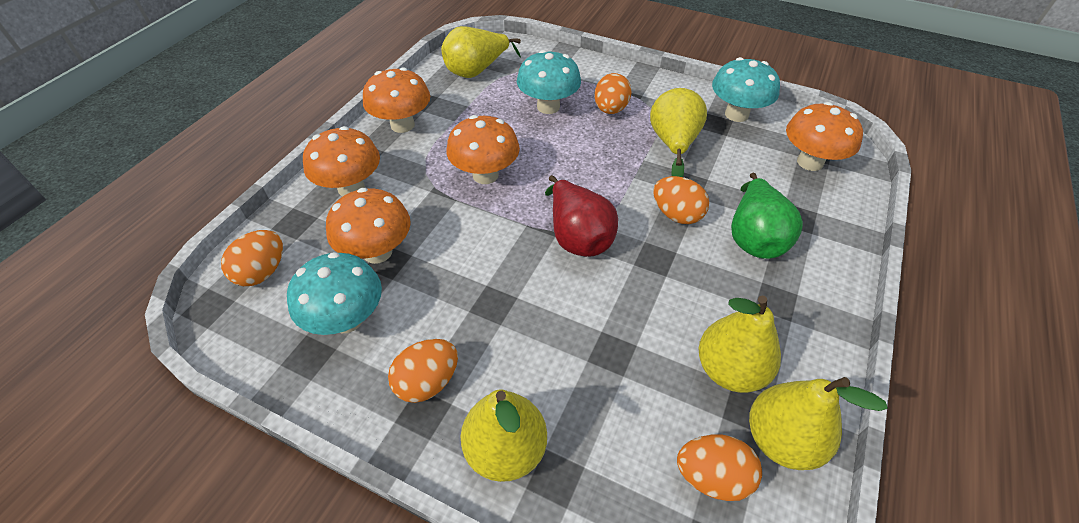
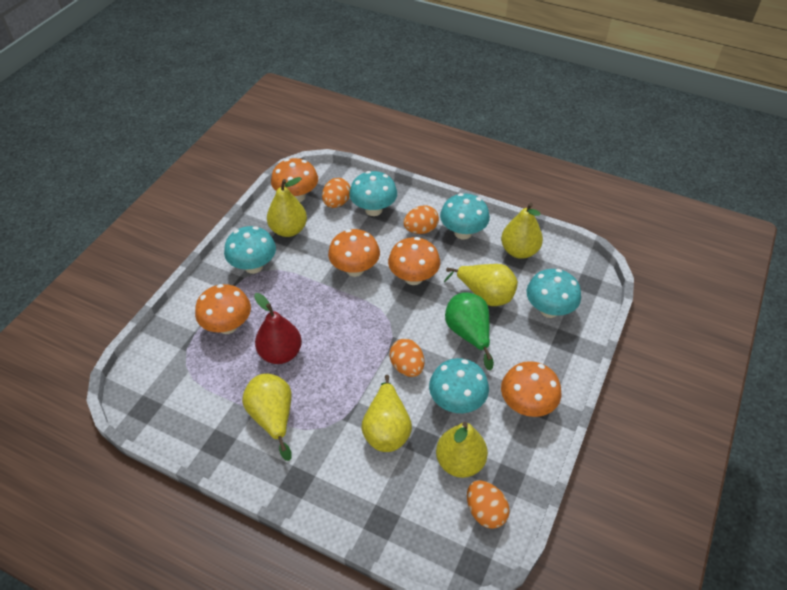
orange egg: 5 -> 4
turquoise mushroom: 3 -> 5
yellow pear: 5 -> 6

